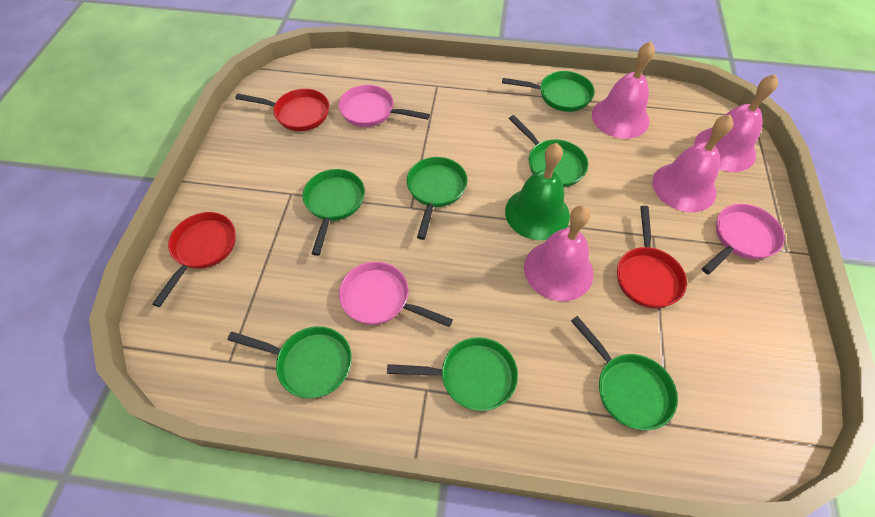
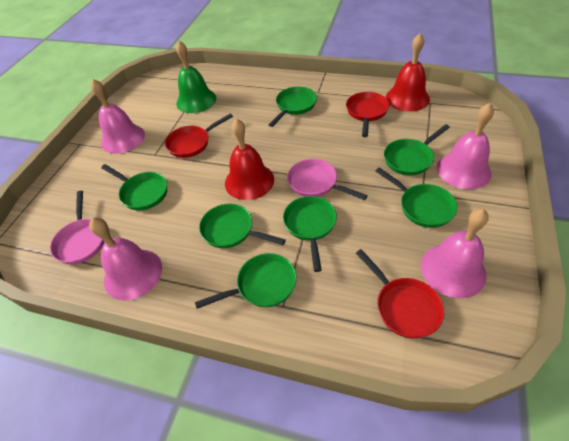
pink pan: 3 -> 2
red bell: 0 -> 2

